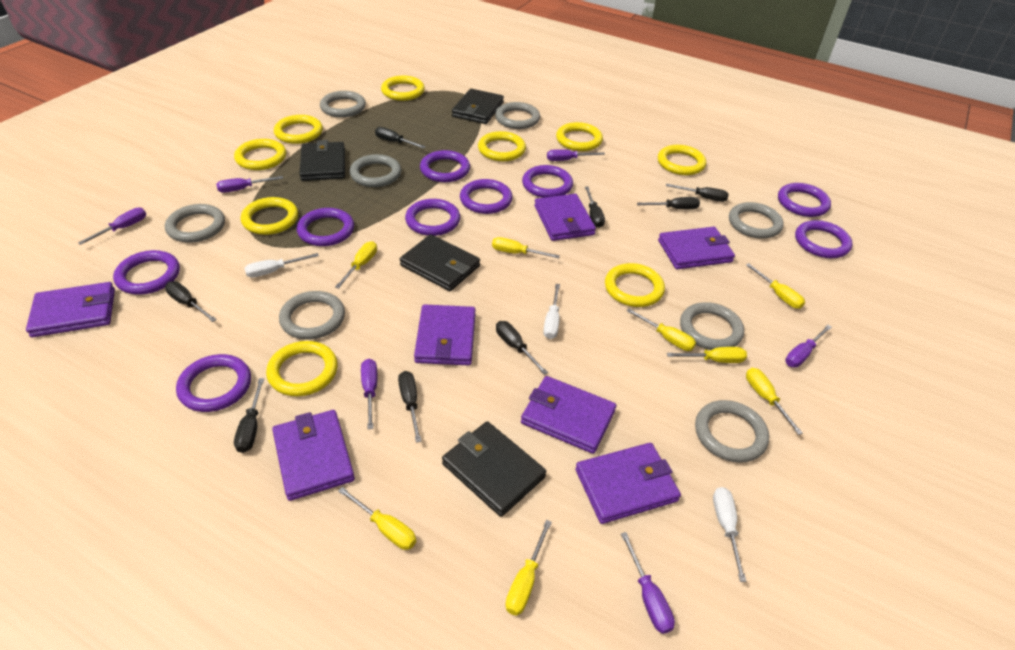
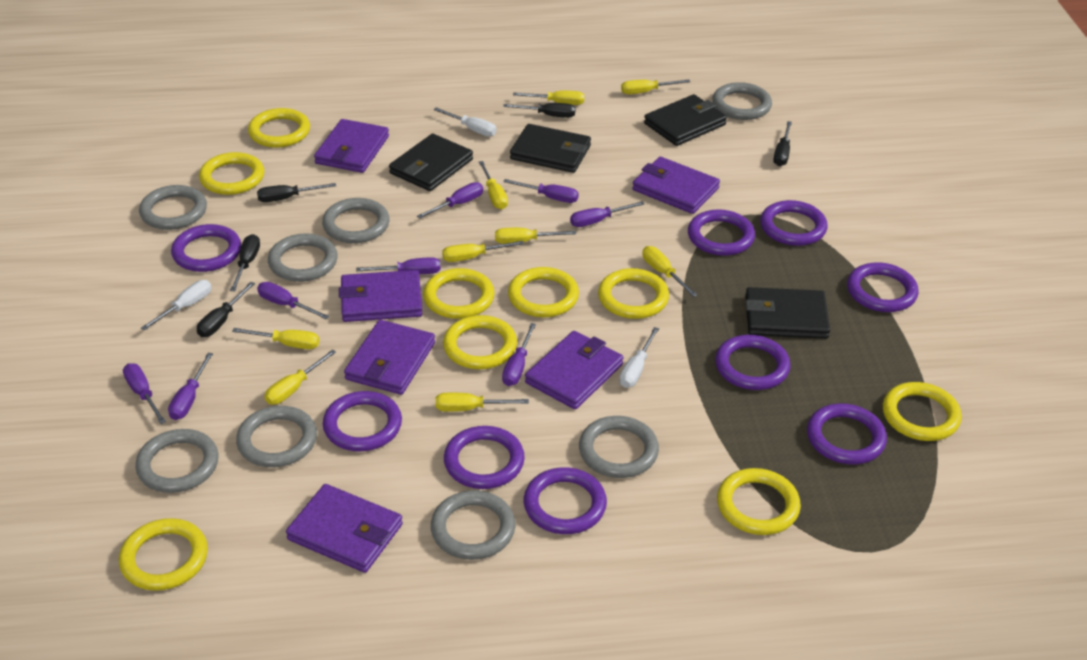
black screwdriver: 8 -> 5
purple screwdriver: 6 -> 8
purple wallet: 7 -> 6
yellow screwdriver: 8 -> 9

